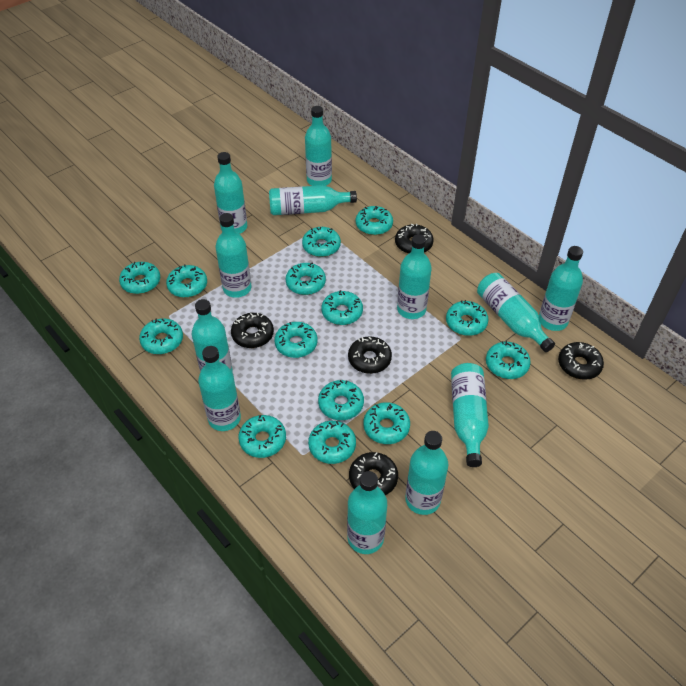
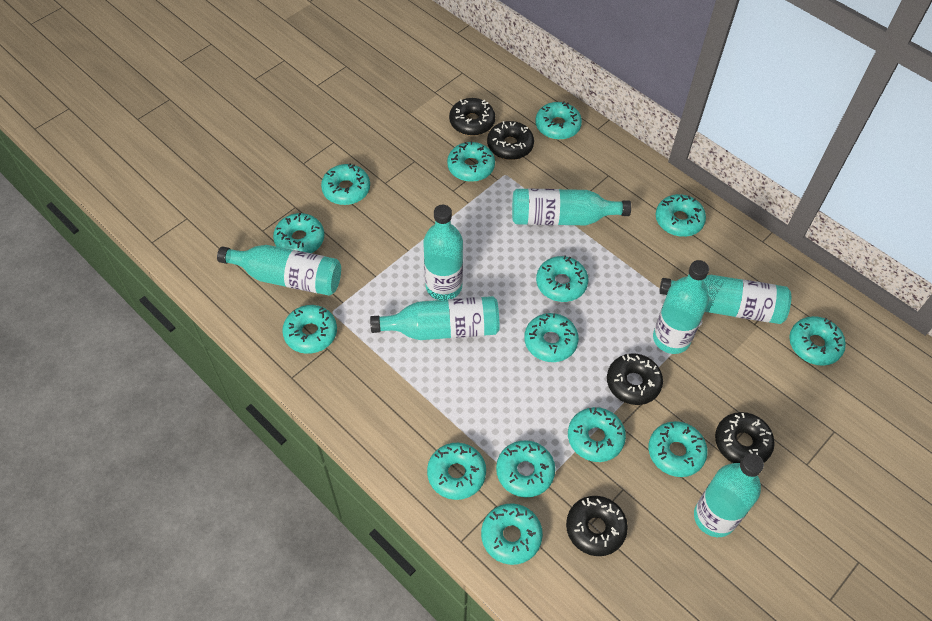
turquoise bottle: 12 -> 7

